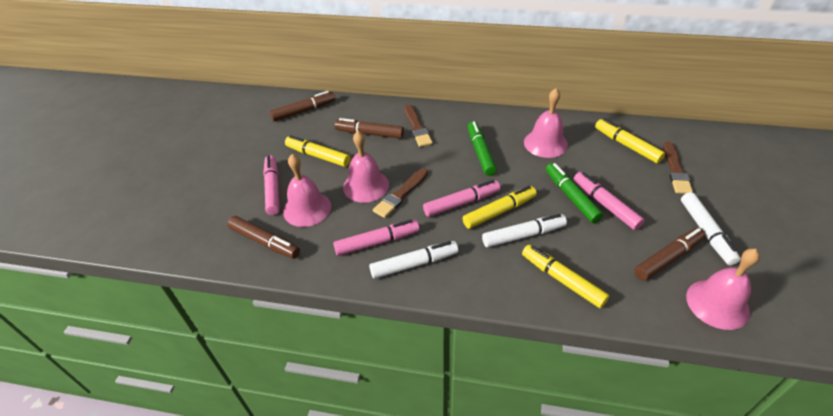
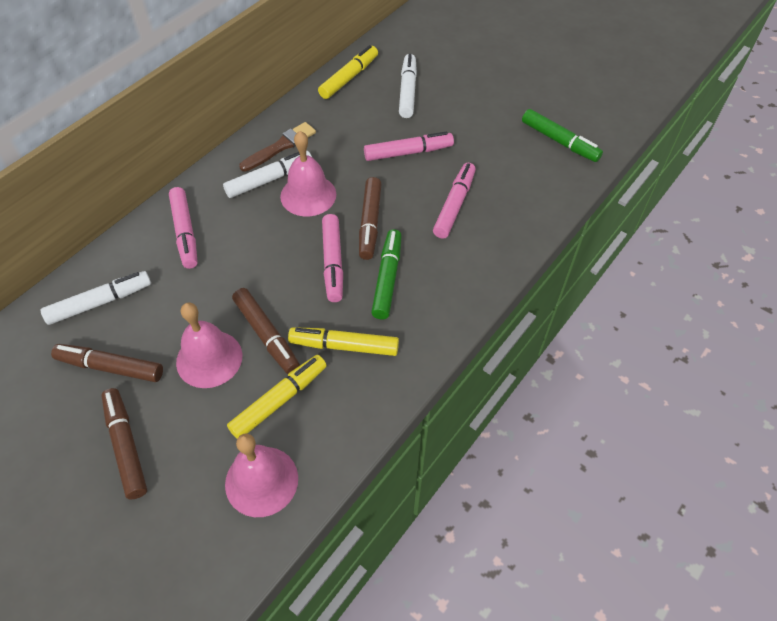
brown brush: 3 -> 1
pink bell: 4 -> 3
yellow marker: 4 -> 3

